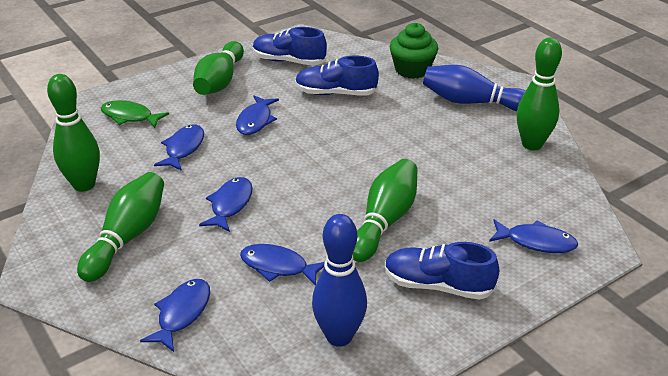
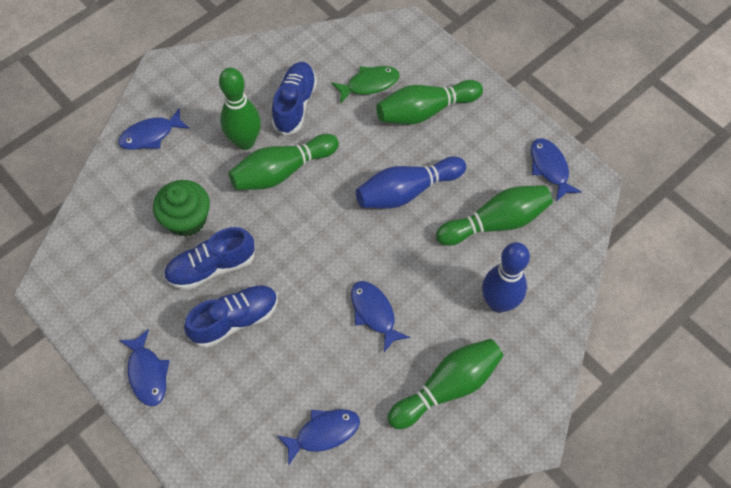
blue fish: 6 -> 5

